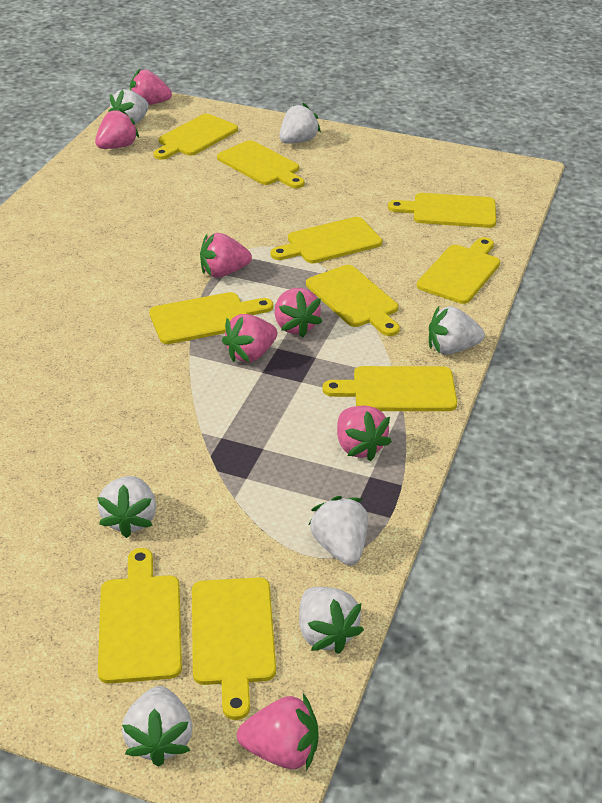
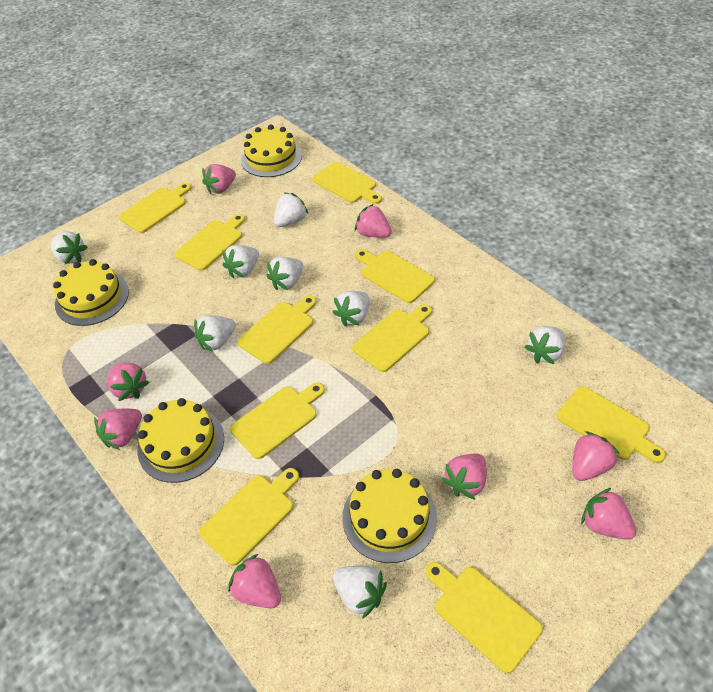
pink strawberry: 7 -> 8
white strawberry: 7 -> 8
yellow cake: 0 -> 4

